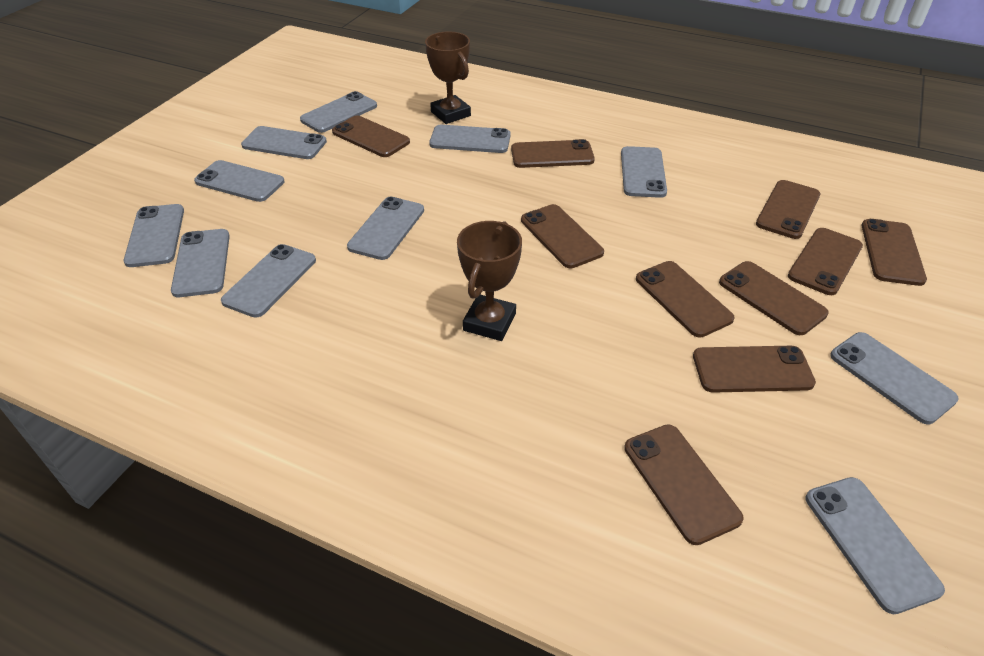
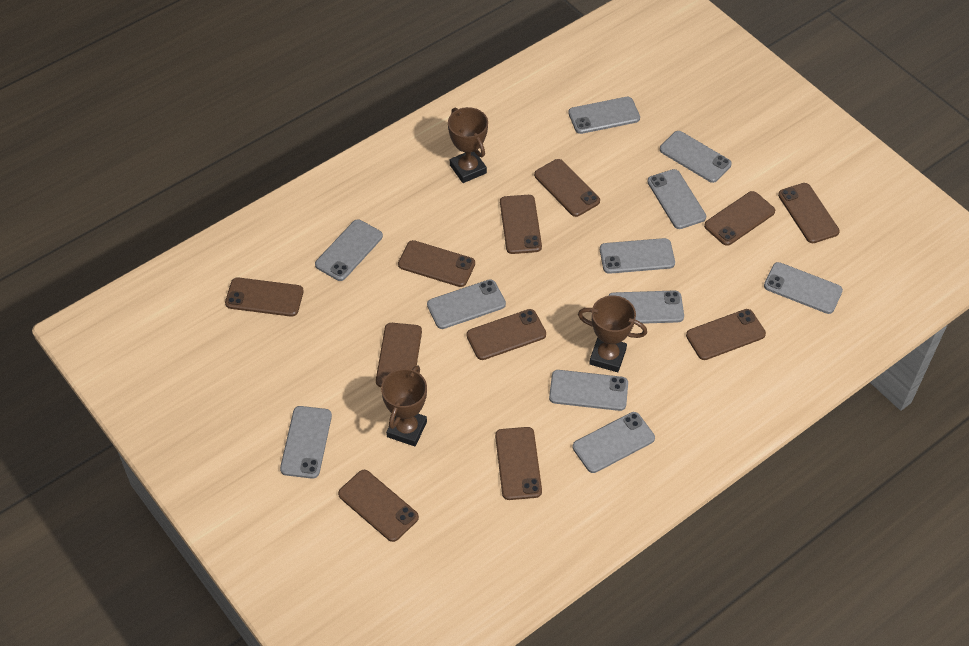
brown phone: 10 -> 11
brown trophy: 2 -> 3

